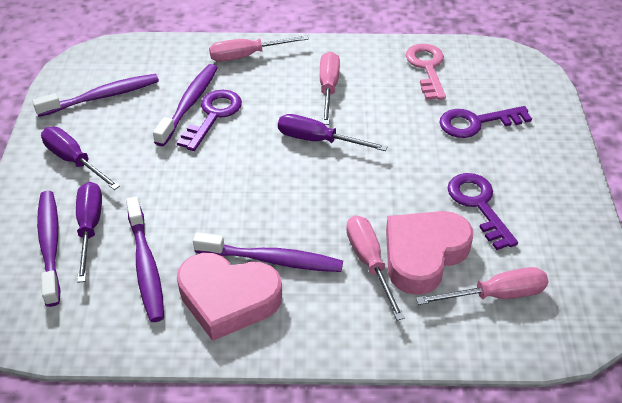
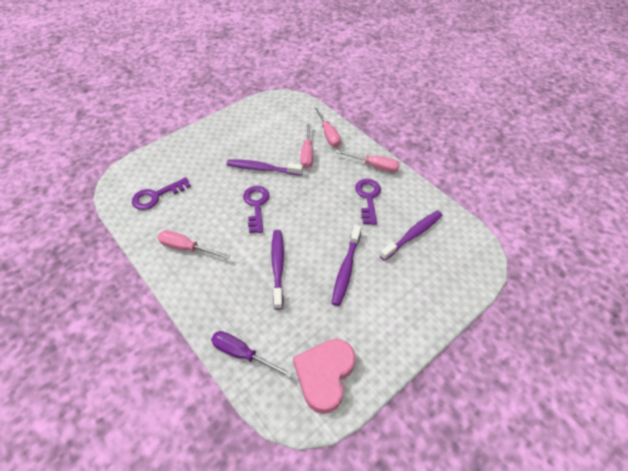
pink heart: 2 -> 1
pink key: 1 -> 0
purple screwdriver: 3 -> 1
purple toothbrush: 5 -> 4

